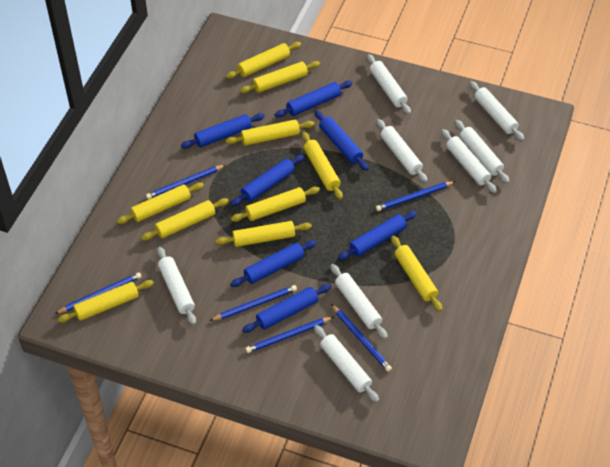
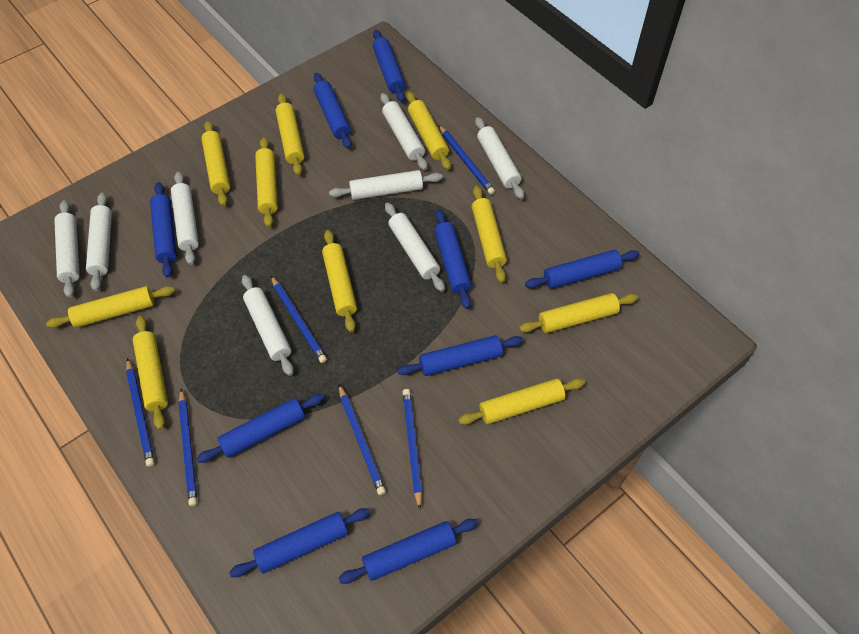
blue rolling pin: 7 -> 9

